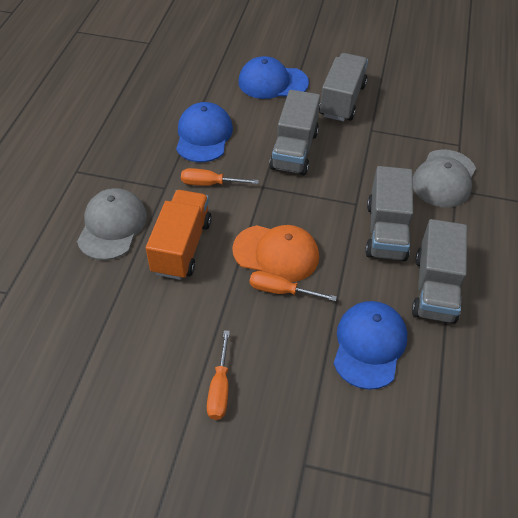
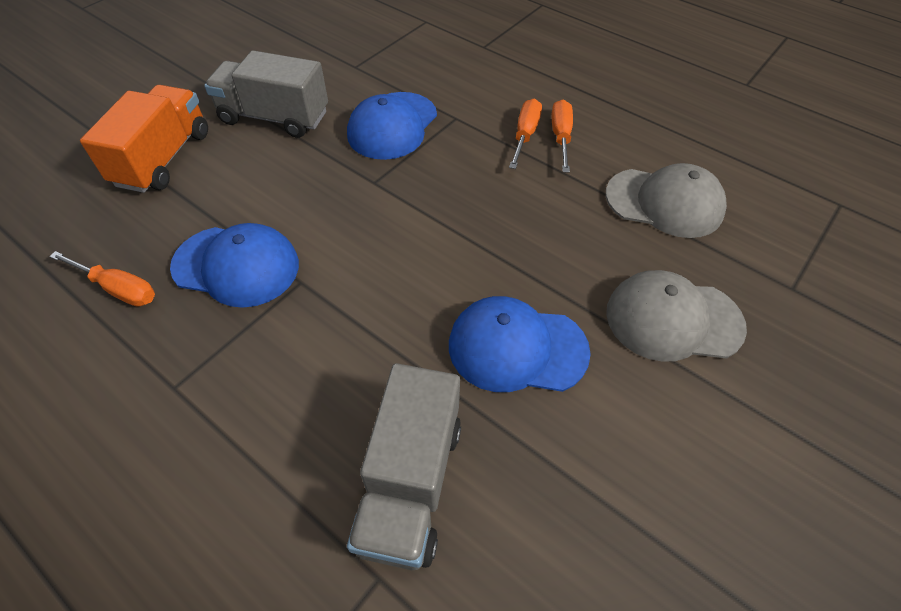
grey truck: 4 -> 2
orange cap: 1 -> 0

